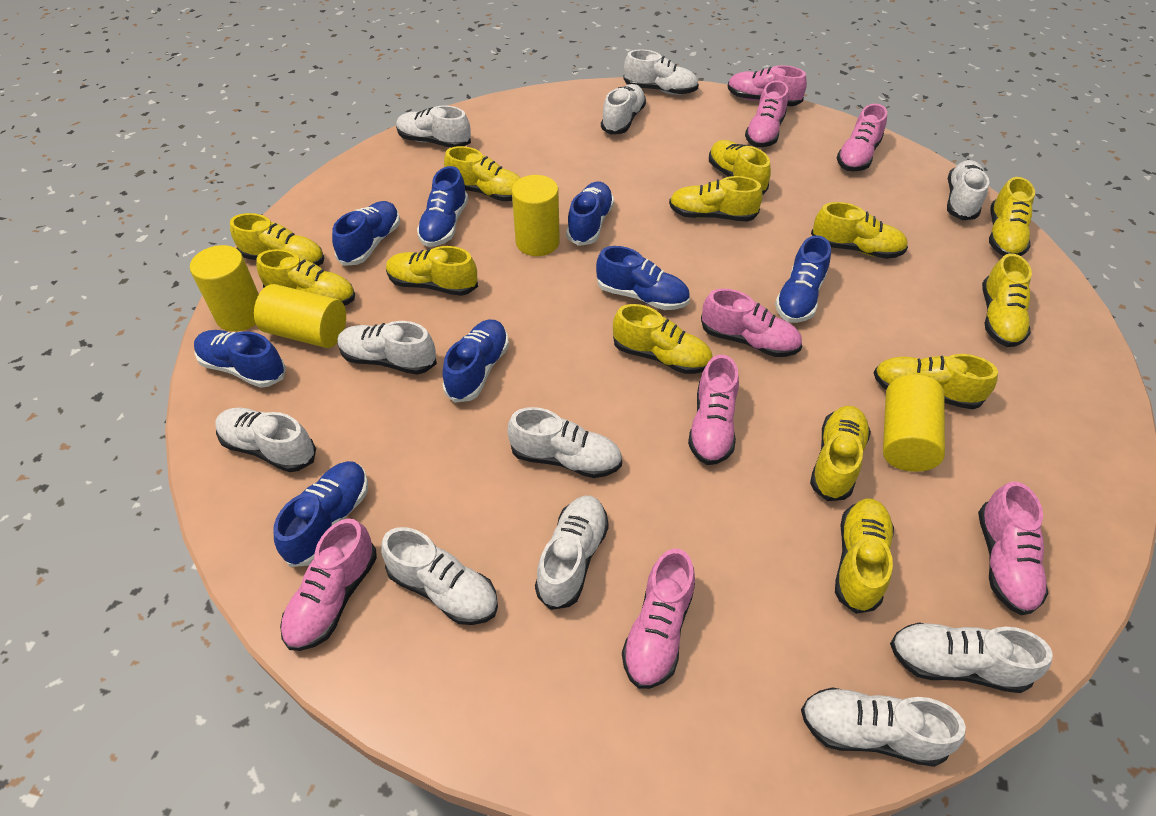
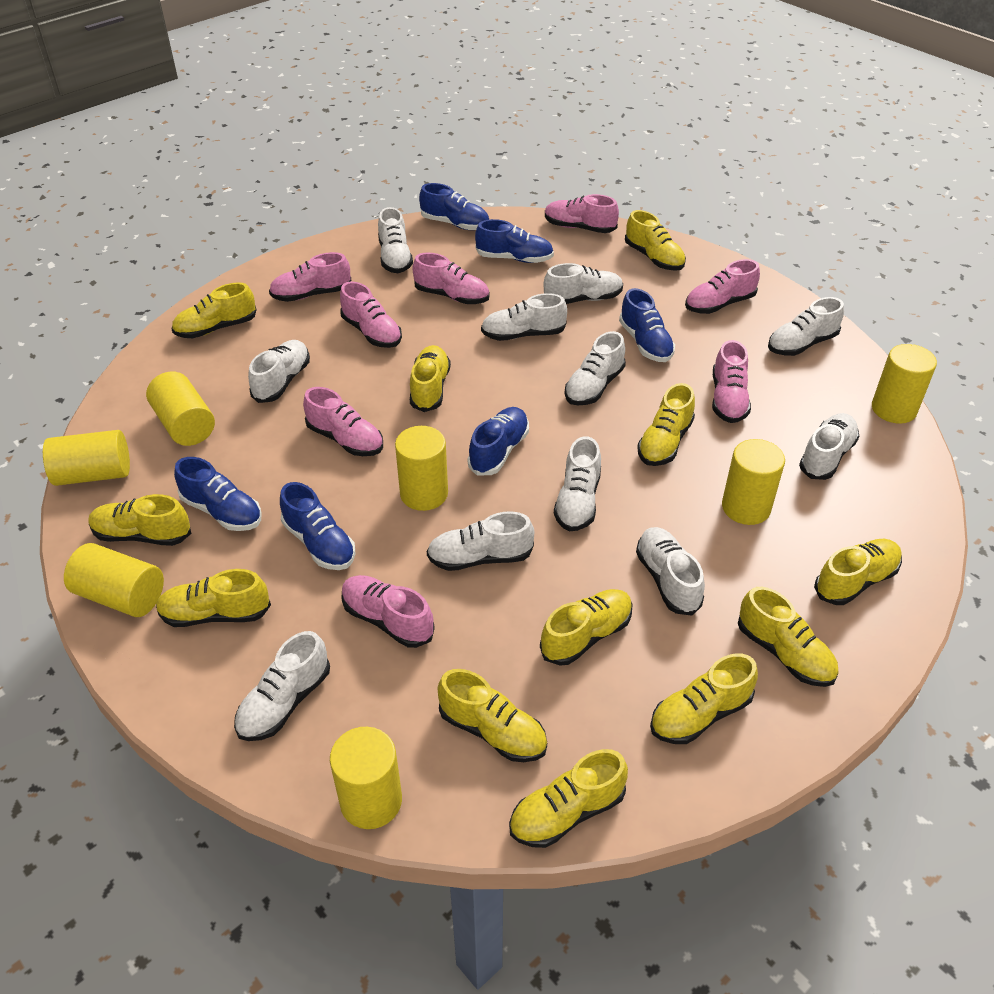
blue shoe: 8 -> 6
yellow cylinder: 4 -> 7
yellow shoe: 13 -> 12

